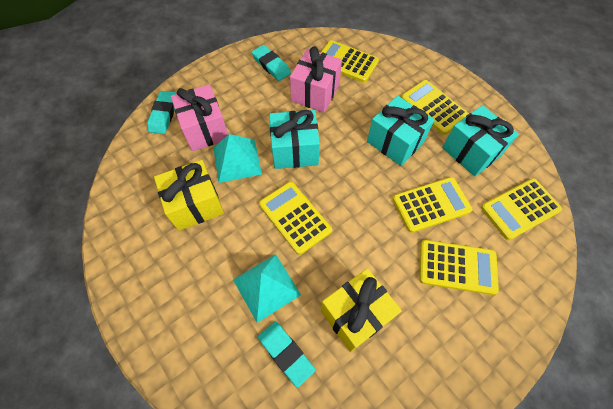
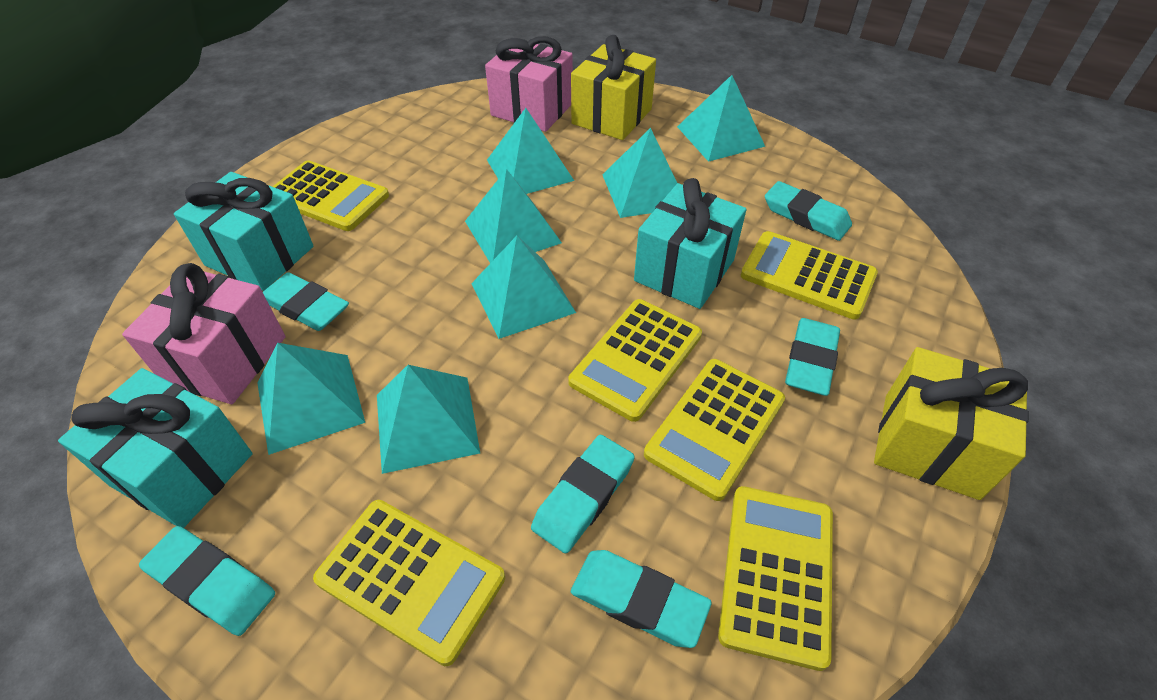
turquoise eraser: 3 -> 6
turquoise pyramid: 2 -> 7

